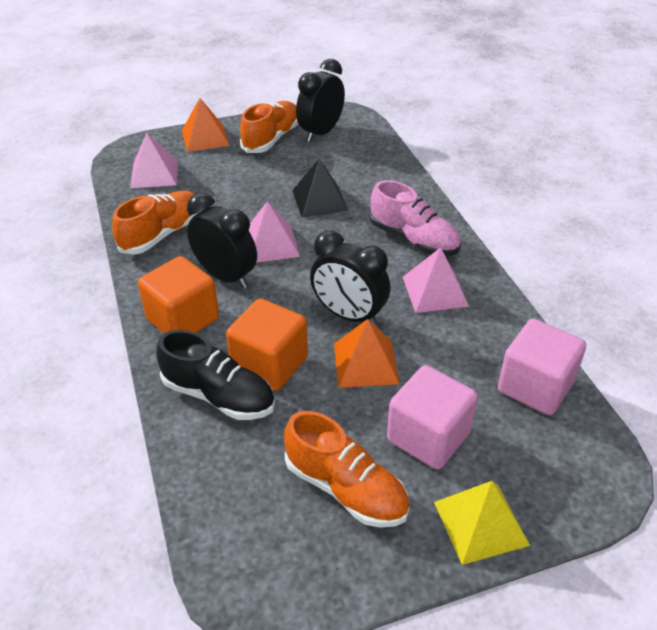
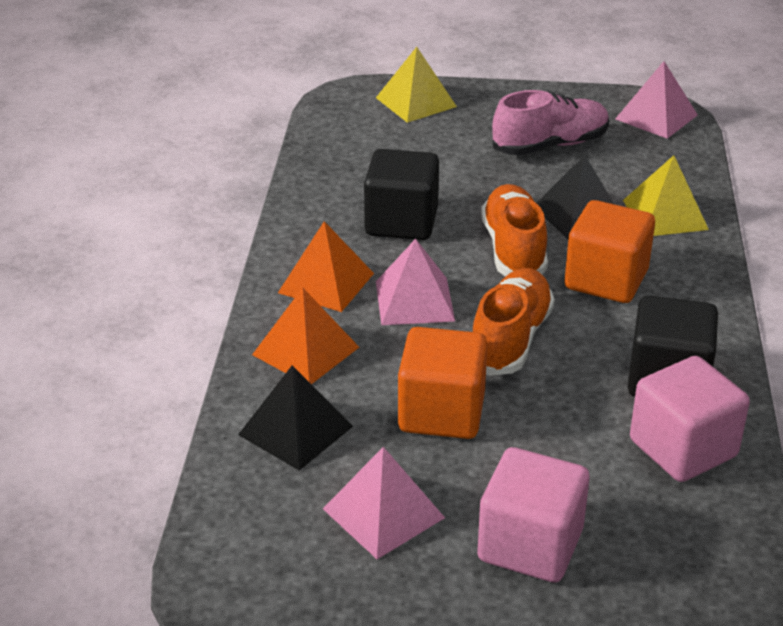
black clock: 3 -> 0
black cube: 0 -> 2
black pyramid: 1 -> 2
black shoe: 1 -> 0
orange shoe: 3 -> 2
yellow pyramid: 1 -> 2

